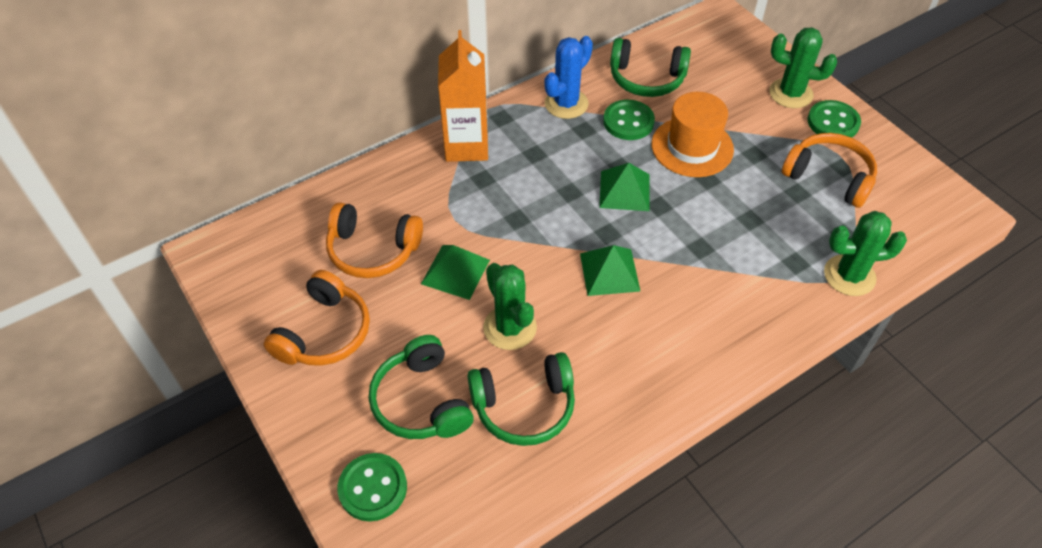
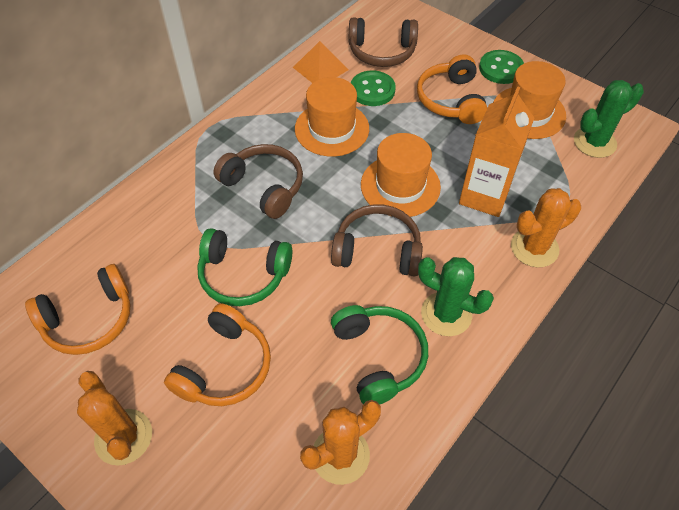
blue cactus: 1 -> 0
brown headphones: 0 -> 3
green button: 3 -> 2
green cactus: 3 -> 2
green headphones: 3 -> 2
green pyramid: 3 -> 0
orange cactus: 0 -> 3
orange hat: 1 -> 3
orange pyramid: 0 -> 1

